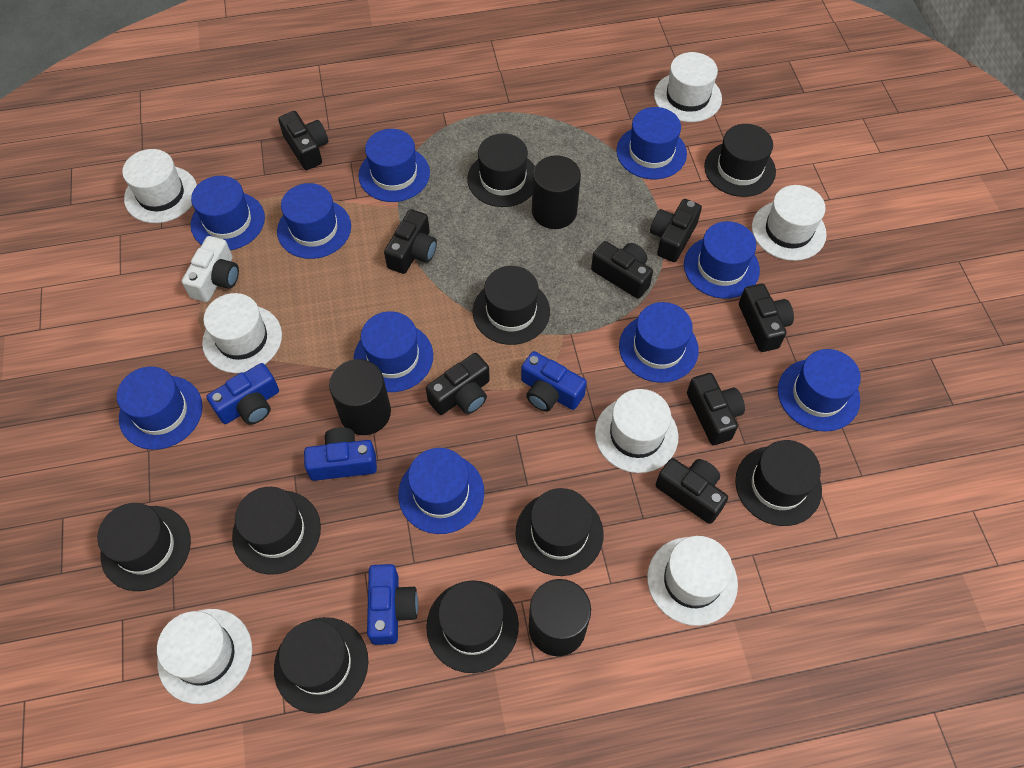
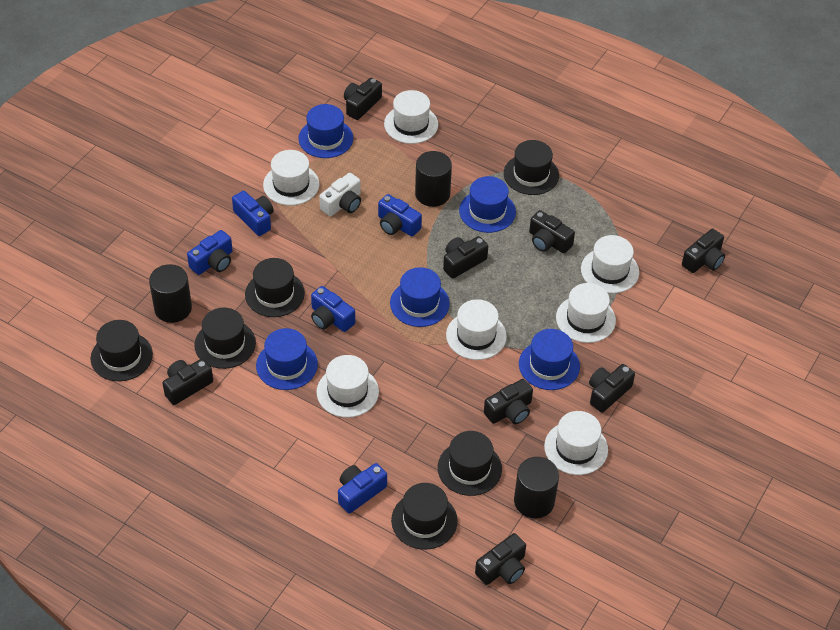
black hat: 9 -> 6
blue camera: 4 -> 5
blue hat: 10 -> 5

